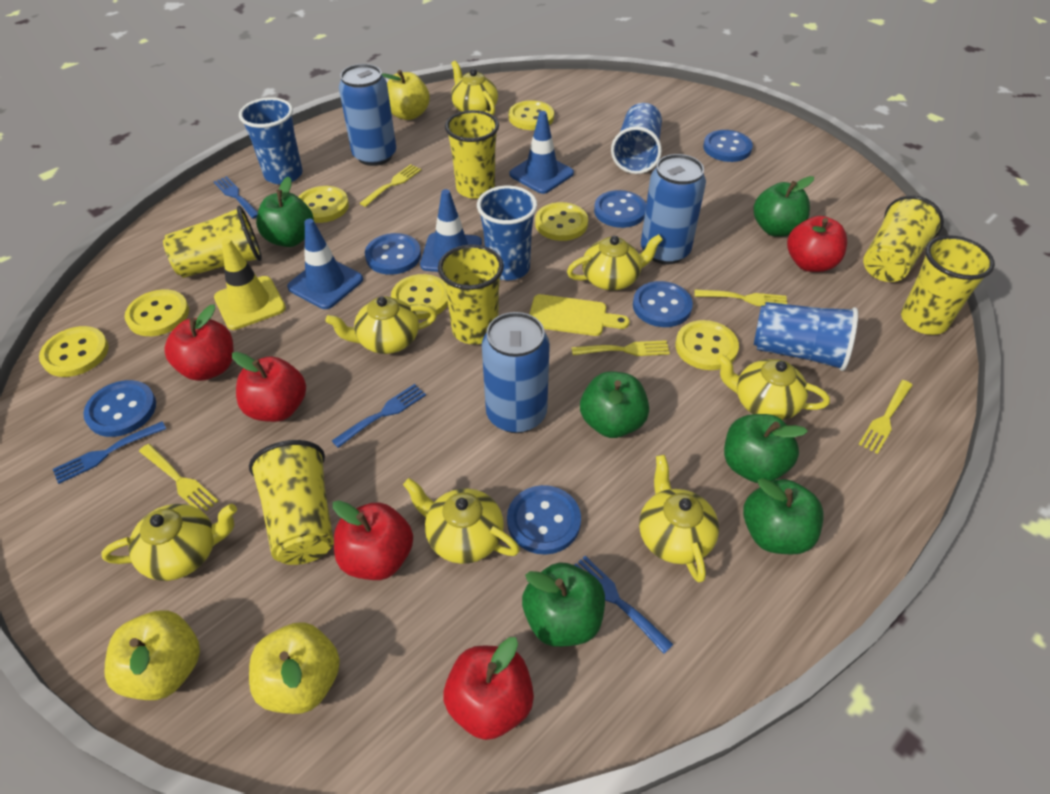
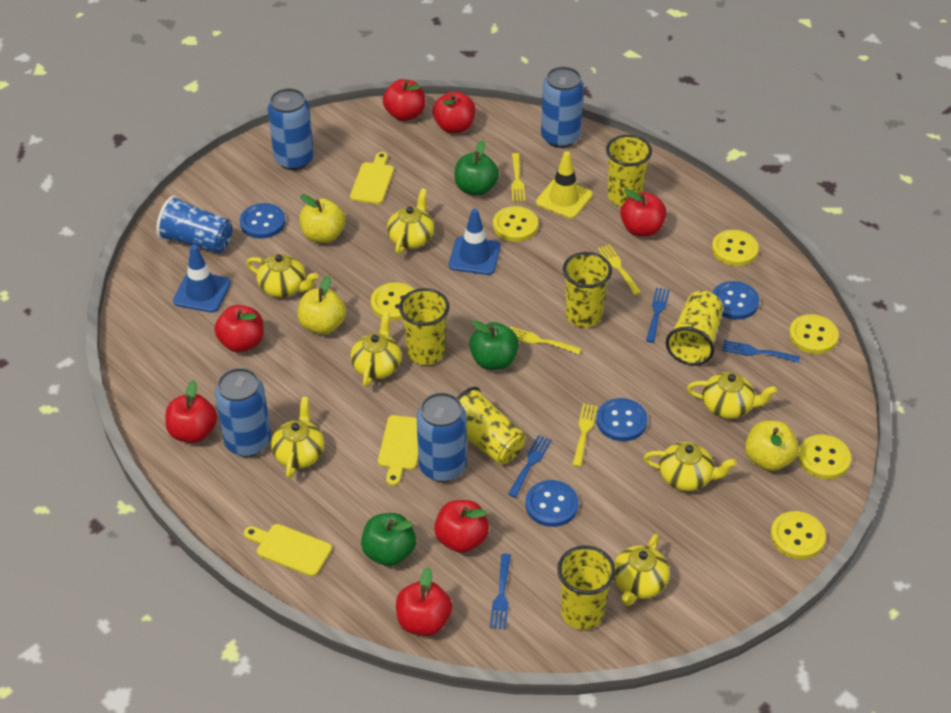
blue button: 6 -> 4
blue can: 3 -> 4
blue cup: 4 -> 1
blue traffic cone: 3 -> 2
green apple: 6 -> 3
red apple: 5 -> 7
yellow button: 7 -> 6
yellow cutting board: 1 -> 3
yellow fork: 5 -> 4

